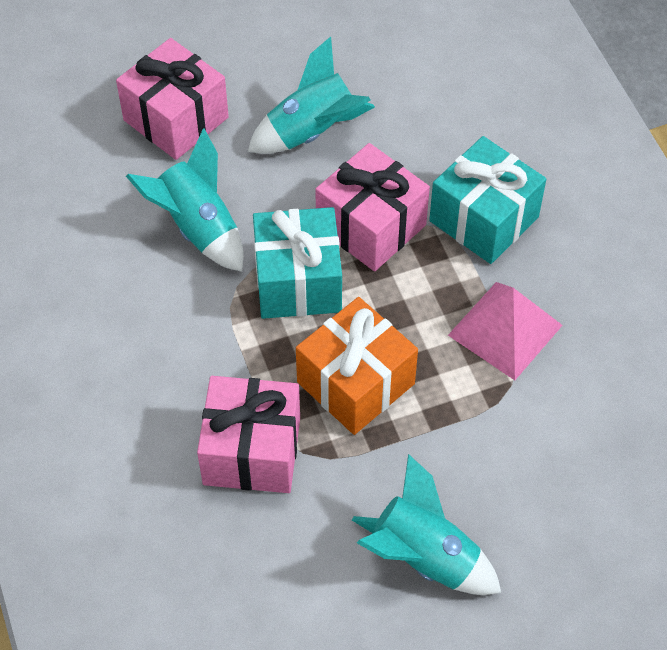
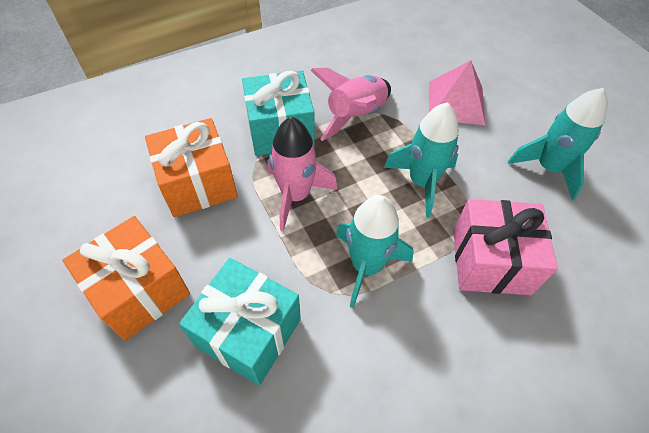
orange gift: 1 -> 2
pink gift: 3 -> 1
pink rocket: 0 -> 2

